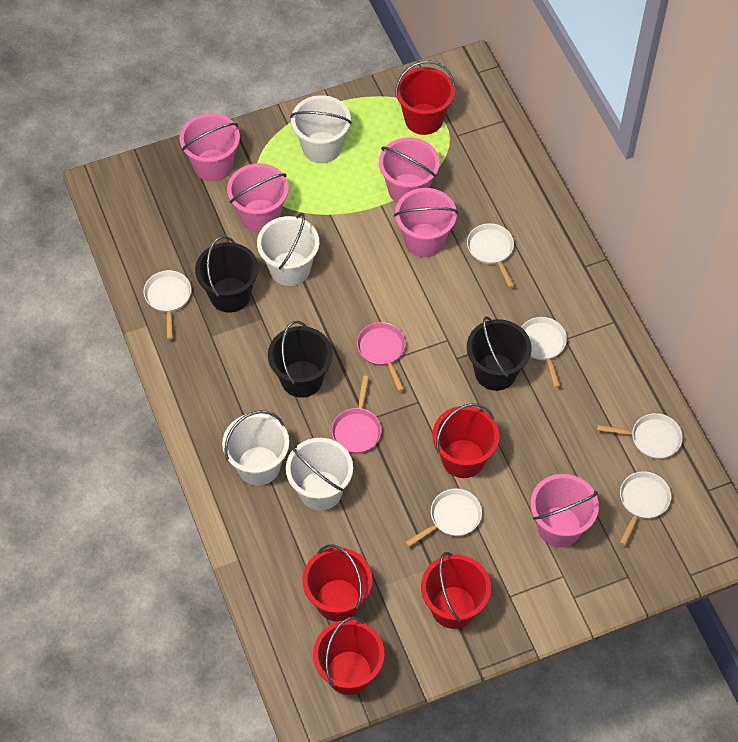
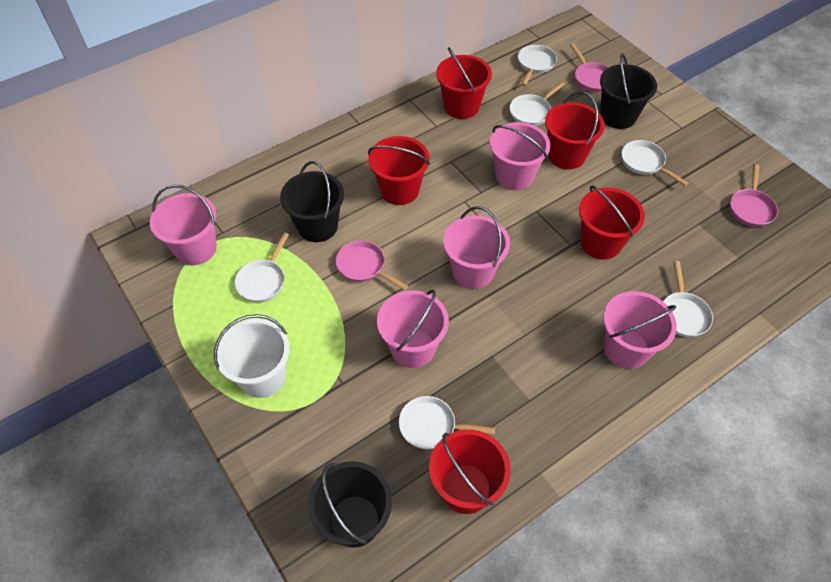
pink pan: 2 -> 3
white bucket: 4 -> 1

